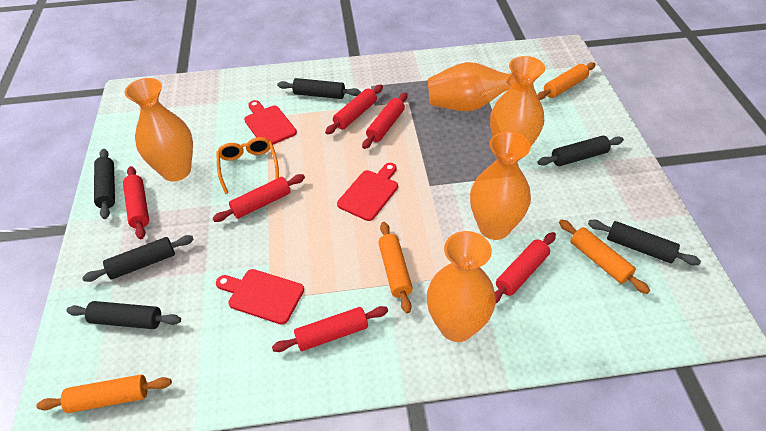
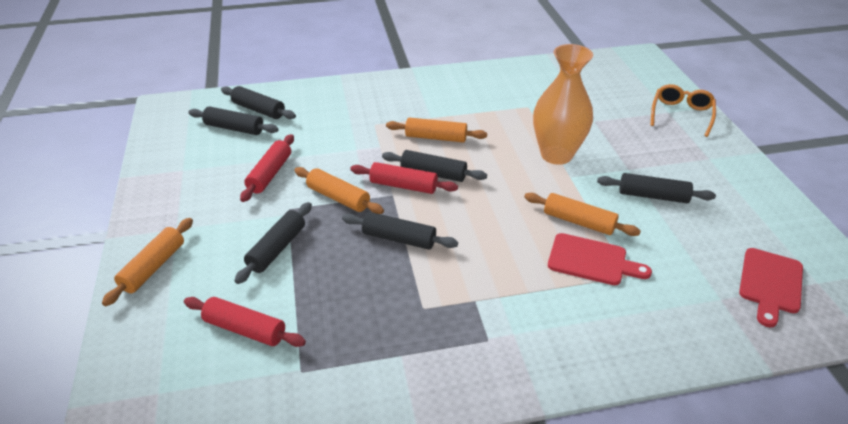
orange vase: 5 -> 1
red cutting board: 3 -> 2
red rolling pin: 6 -> 3

